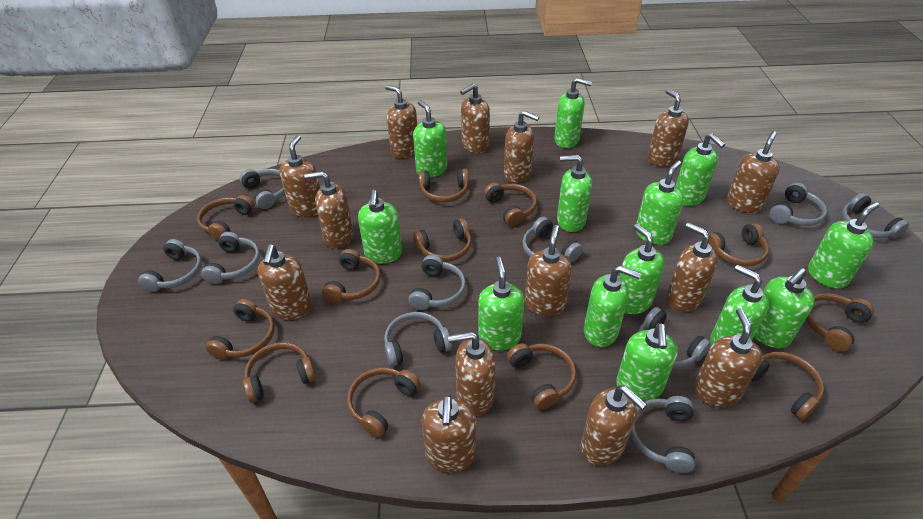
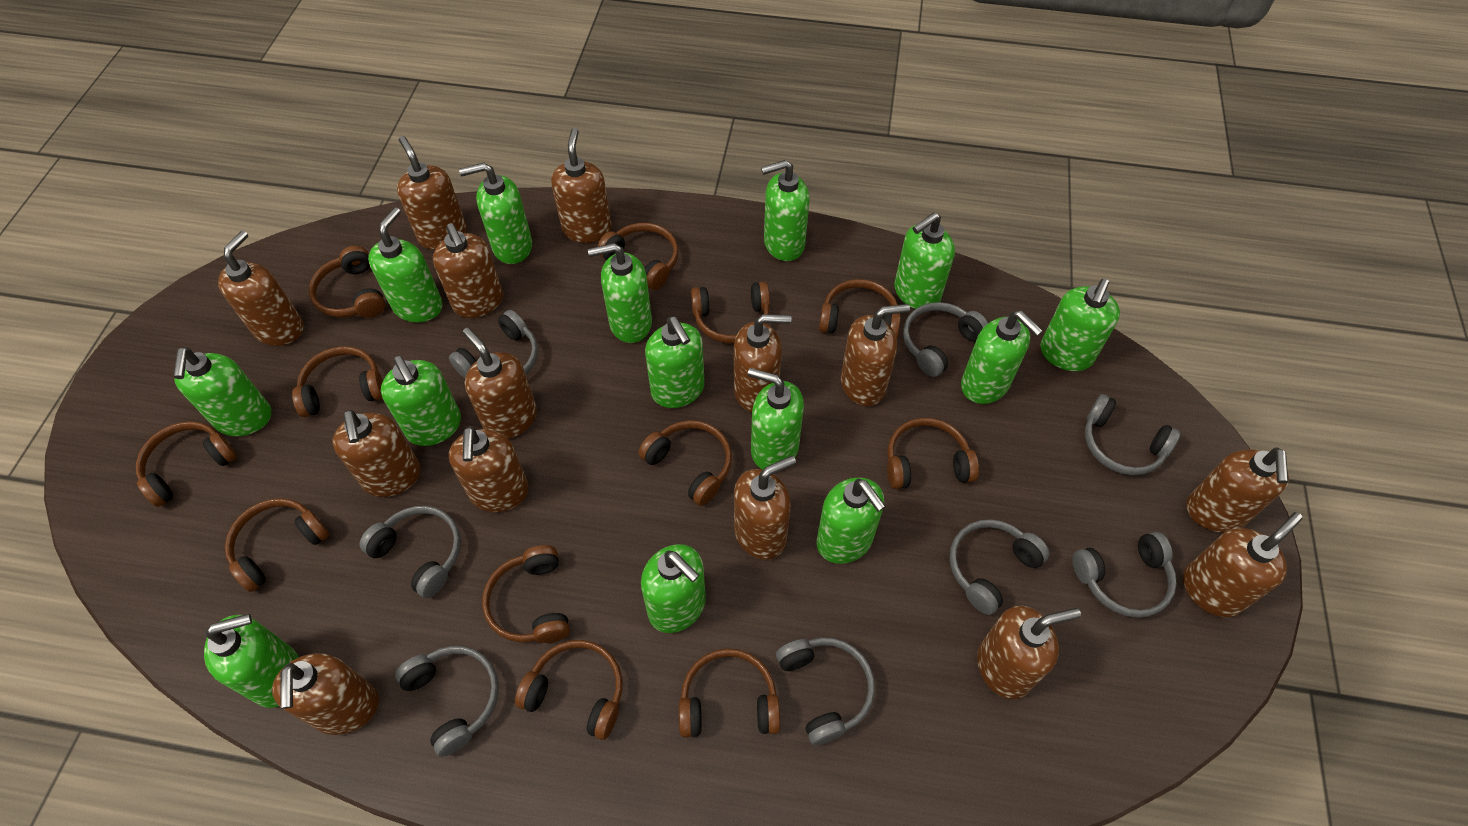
green soap dispenser: 13 -> 14
grey headphones: 10 -> 8

